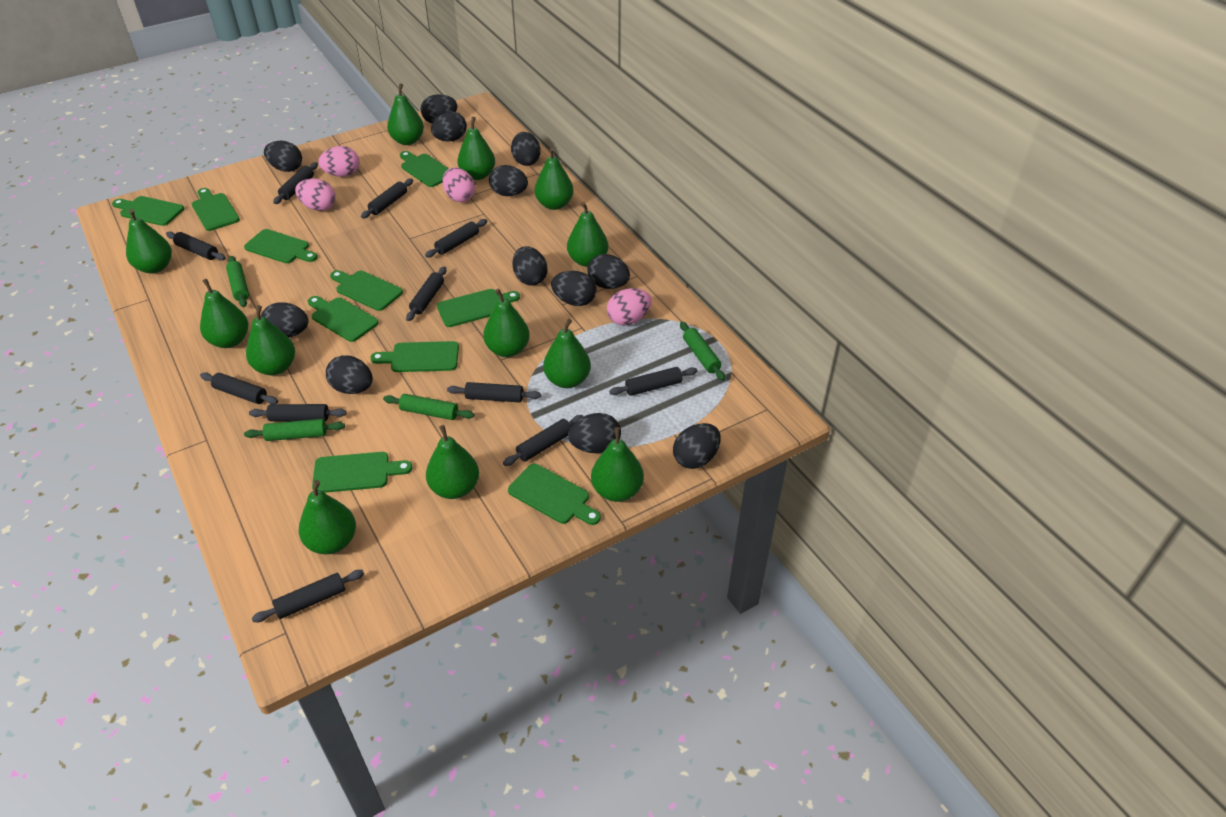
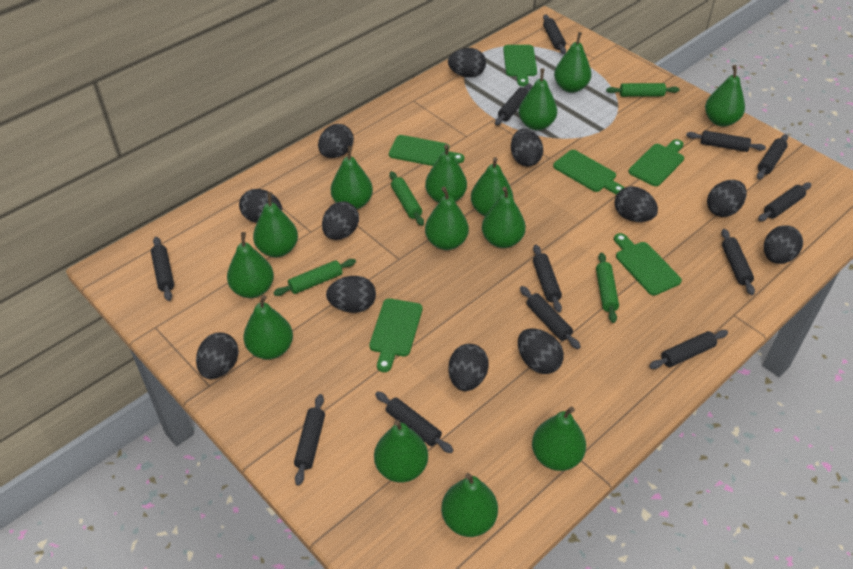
black rolling pin: 11 -> 12
green cutting board: 10 -> 6
green pear: 12 -> 14
pink egg: 4 -> 0

